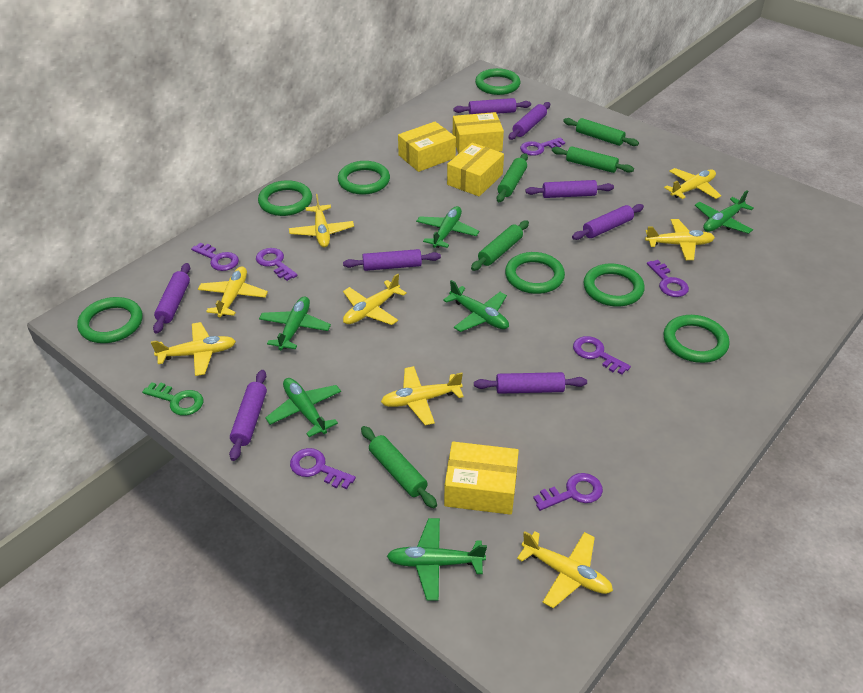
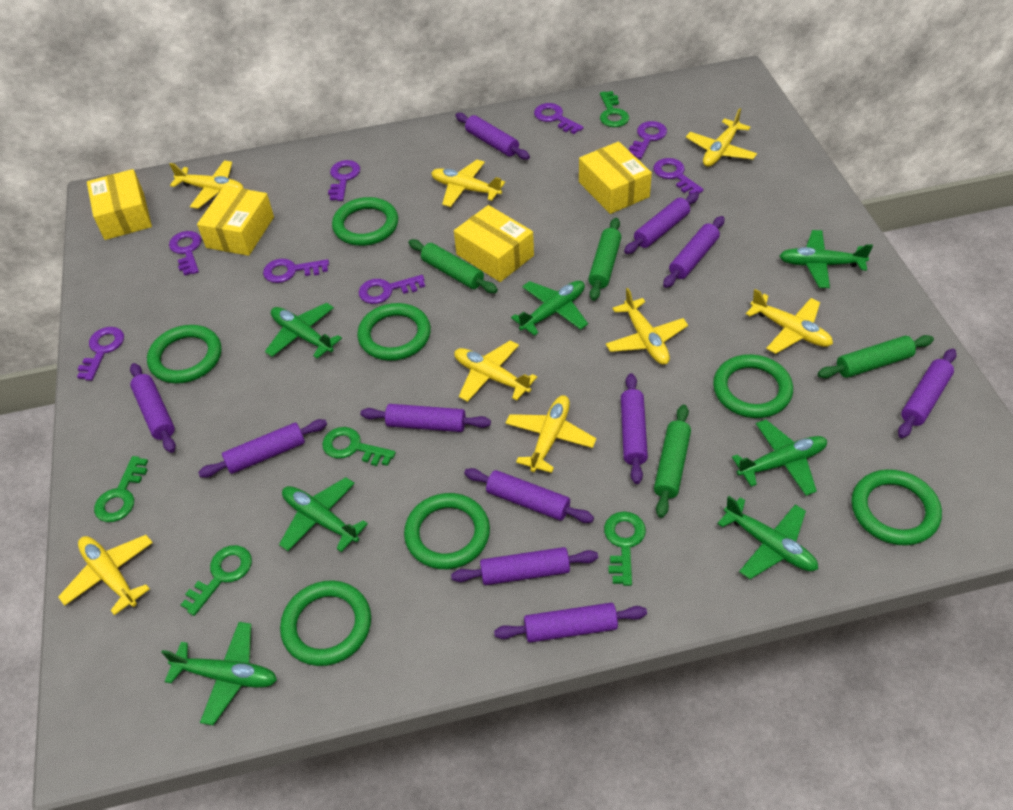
green key: 1 -> 5
green plane: 6 -> 7
green rolling pin: 5 -> 4
purple key: 7 -> 8
purple rolling pin: 8 -> 11

